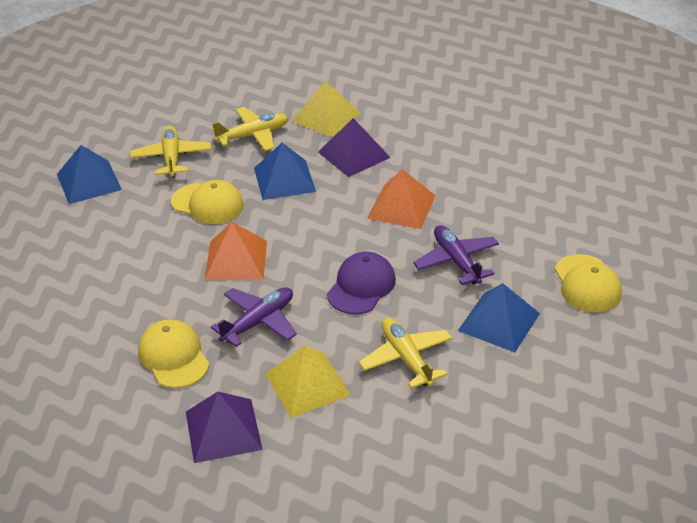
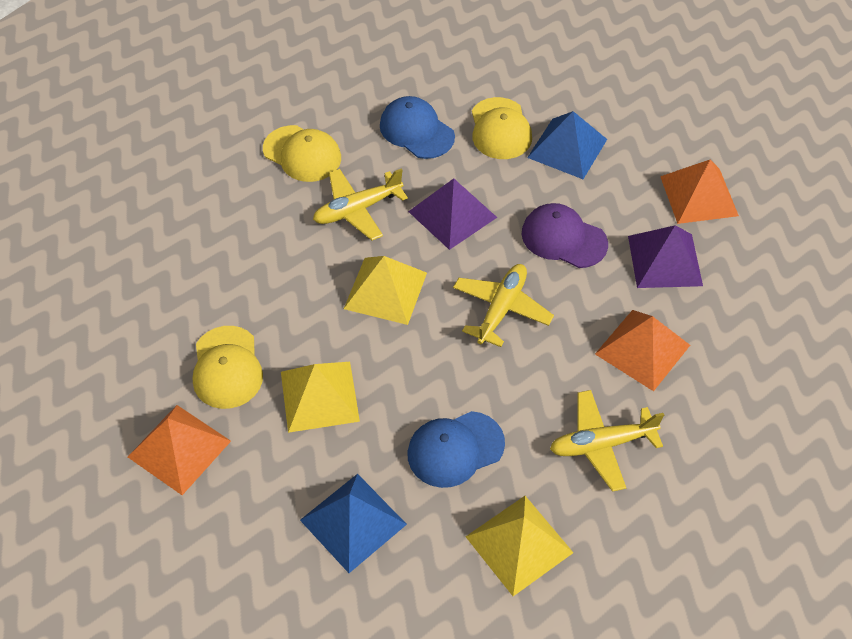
blue cap: 0 -> 2
blue pyramid: 3 -> 2
orange pyramid: 2 -> 3
purple plane: 2 -> 0
yellow pyramid: 2 -> 3

